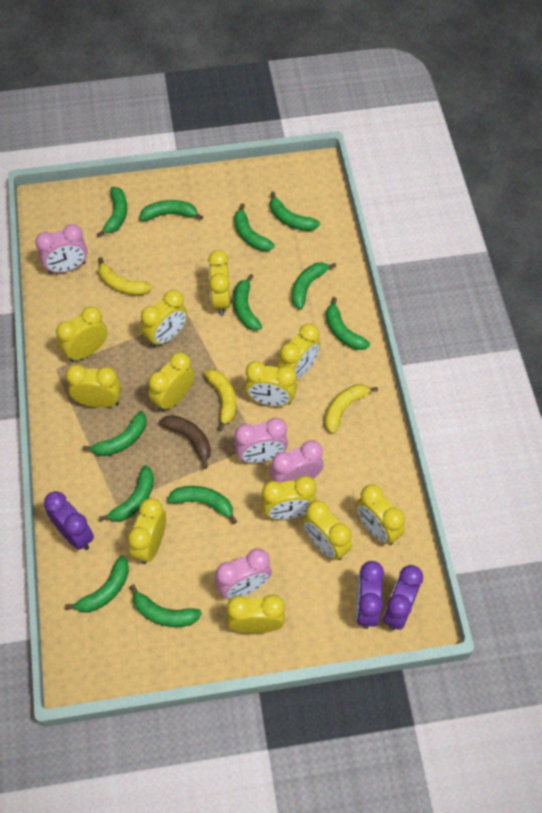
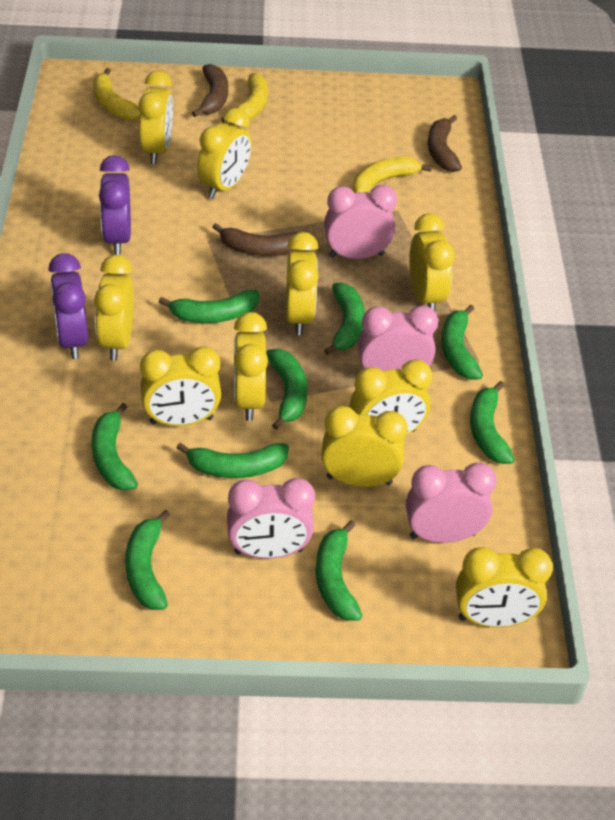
brown banana: 1 -> 3
green banana: 12 -> 9
purple clock: 3 -> 2
yellow clock: 12 -> 10

